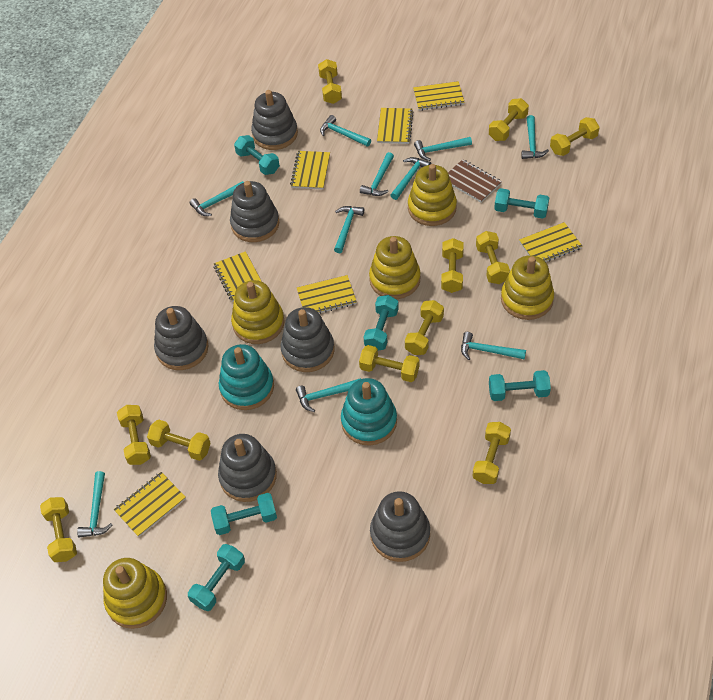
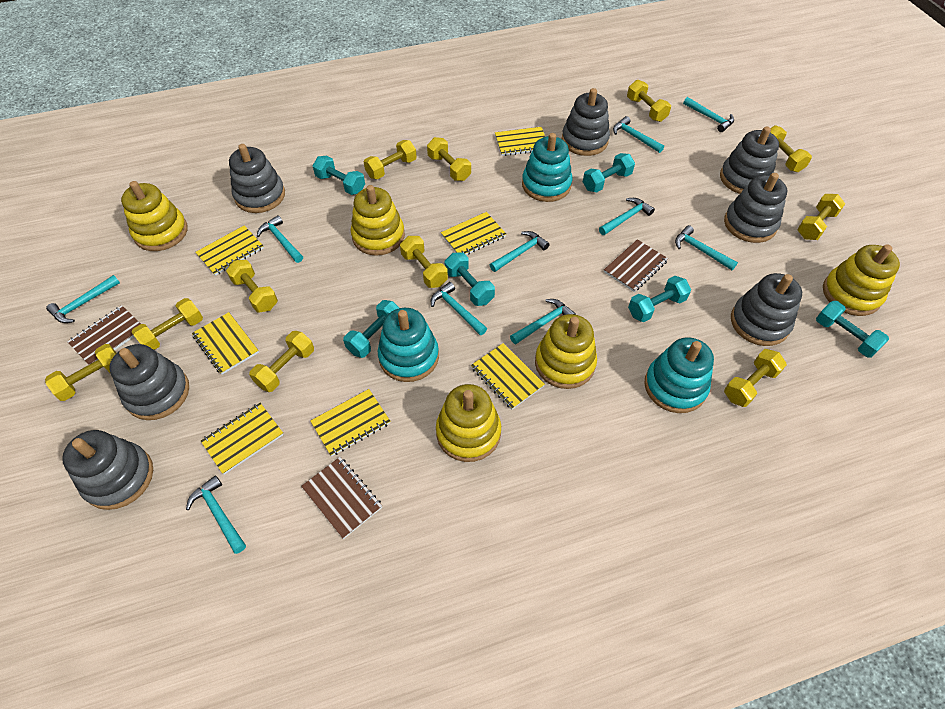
brown notebook: 1 -> 3
grey stacking toy: 6 -> 7
turquoise stacking toy: 2 -> 3

